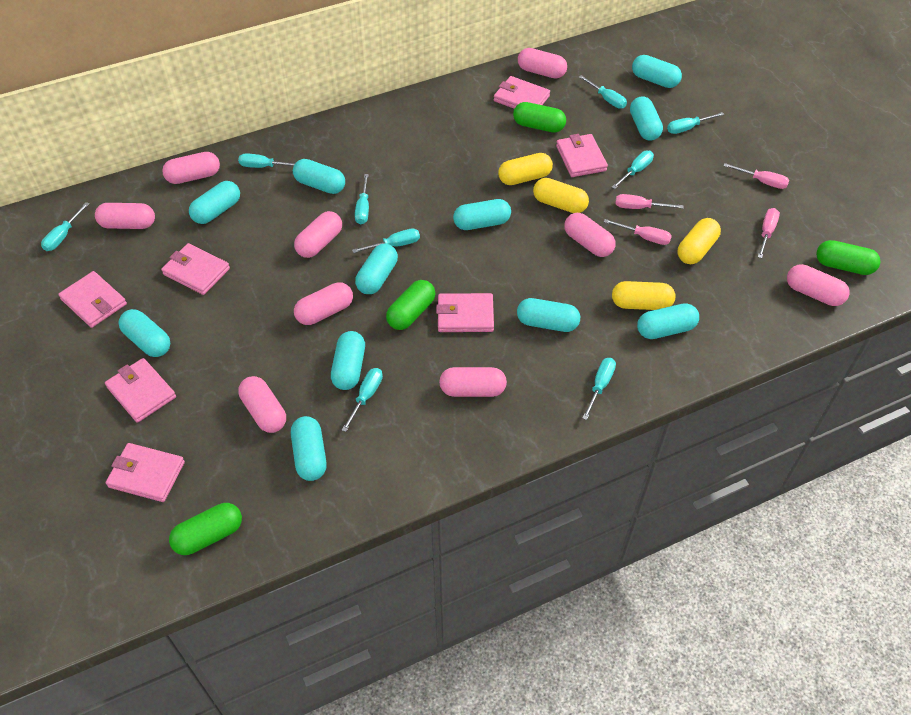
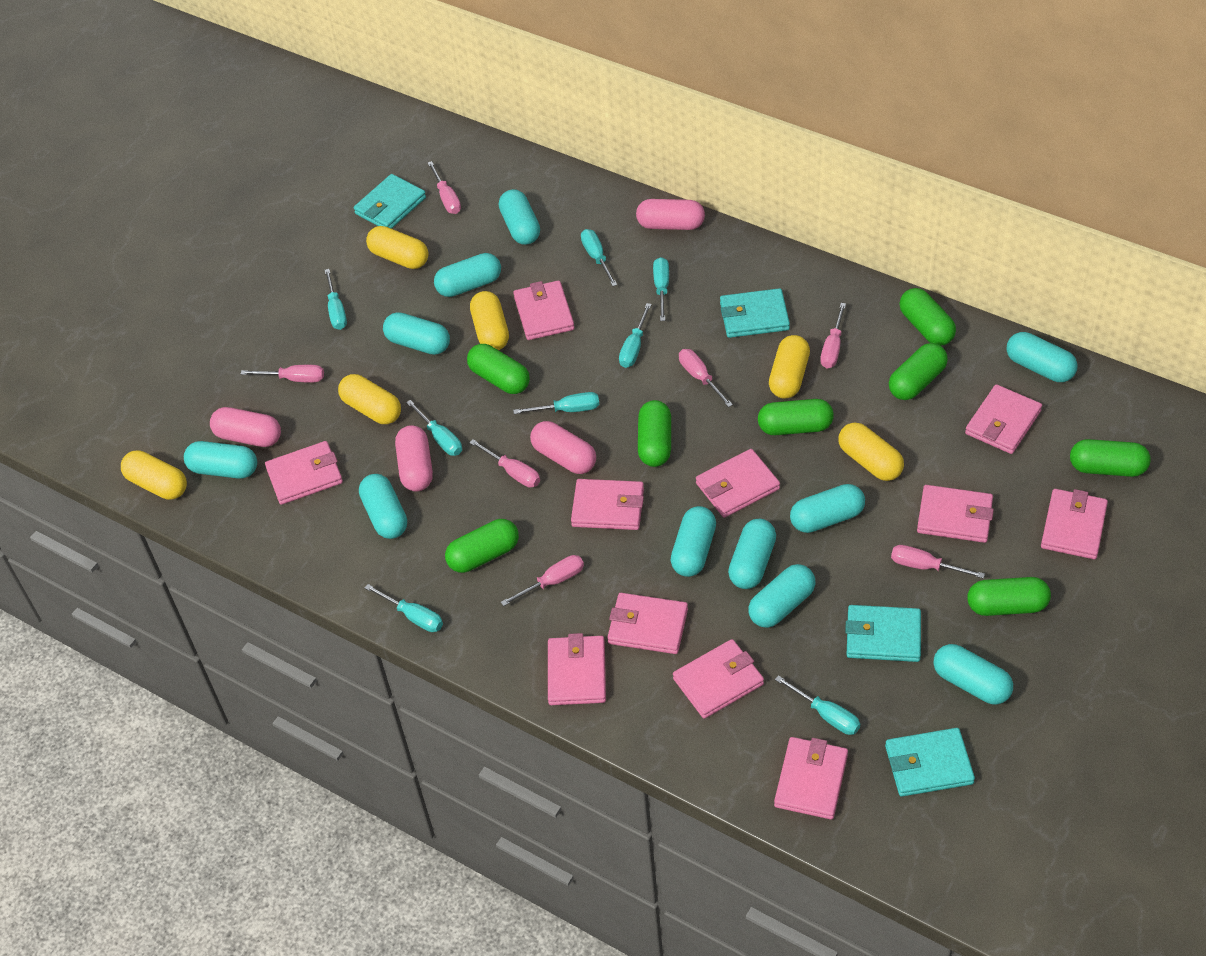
green capsule: 4 -> 8
pink capsule: 9 -> 4
pink screwdriver: 4 -> 7
pink wallet: 7 -> 11
turquoise screwdriver: 9 -> 8
turquoise wallet: 0 -> 4
yellow capsule: 4 -> 6

